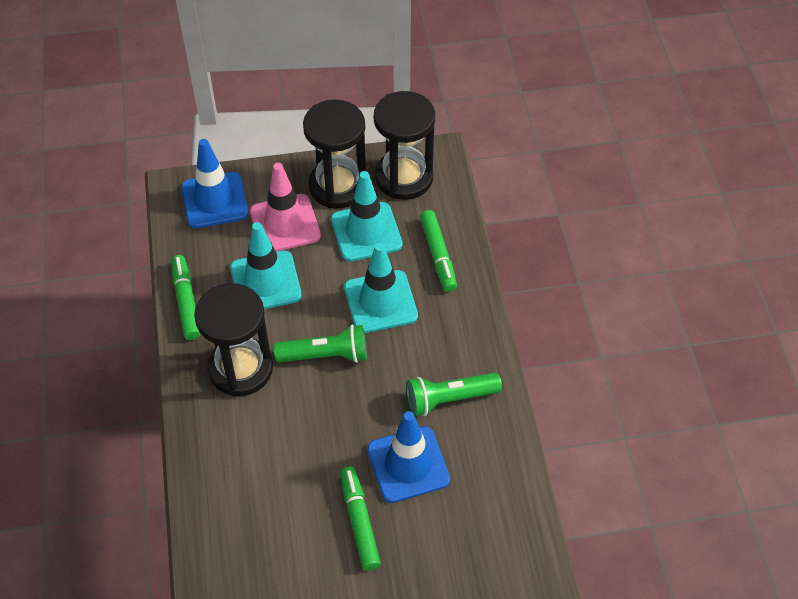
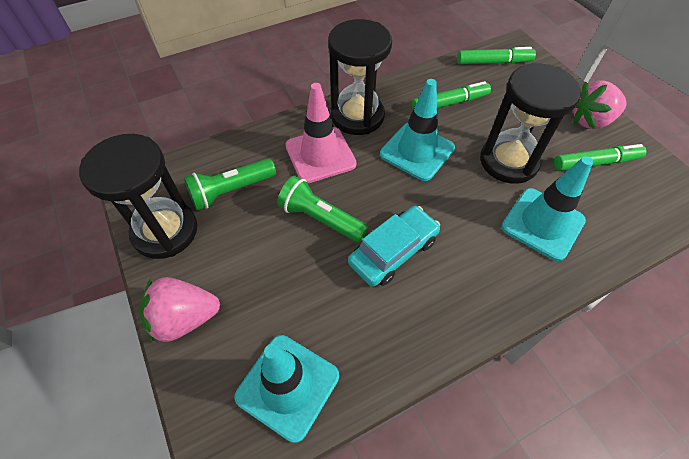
blue traffic cone: 2 -> 0
pink strawberry: 0 -> 2
turquoise car: 0 -> 1

